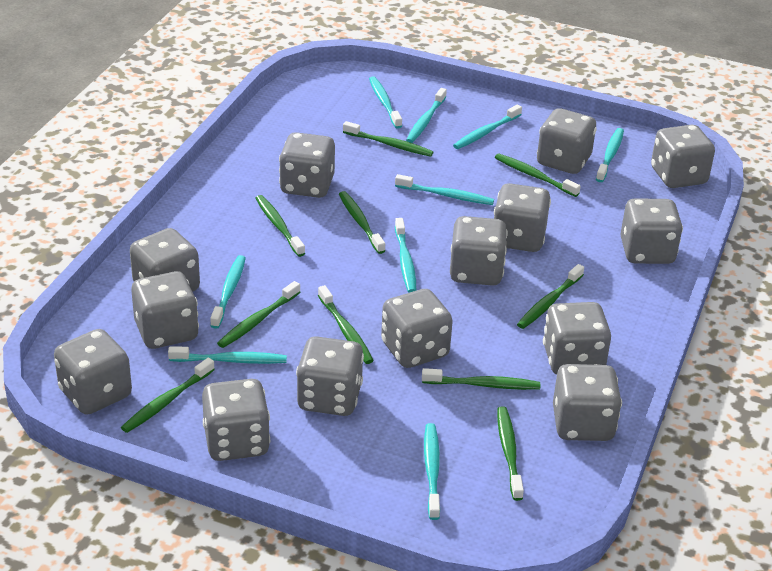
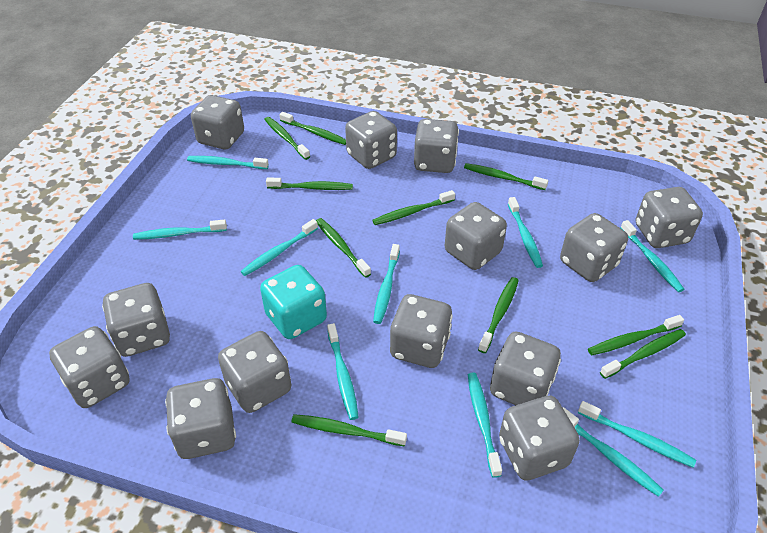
grey dice: 14 -> 13
turquoise dice: 0 -> 1
turquoise toothbrush: 9 -> 10

